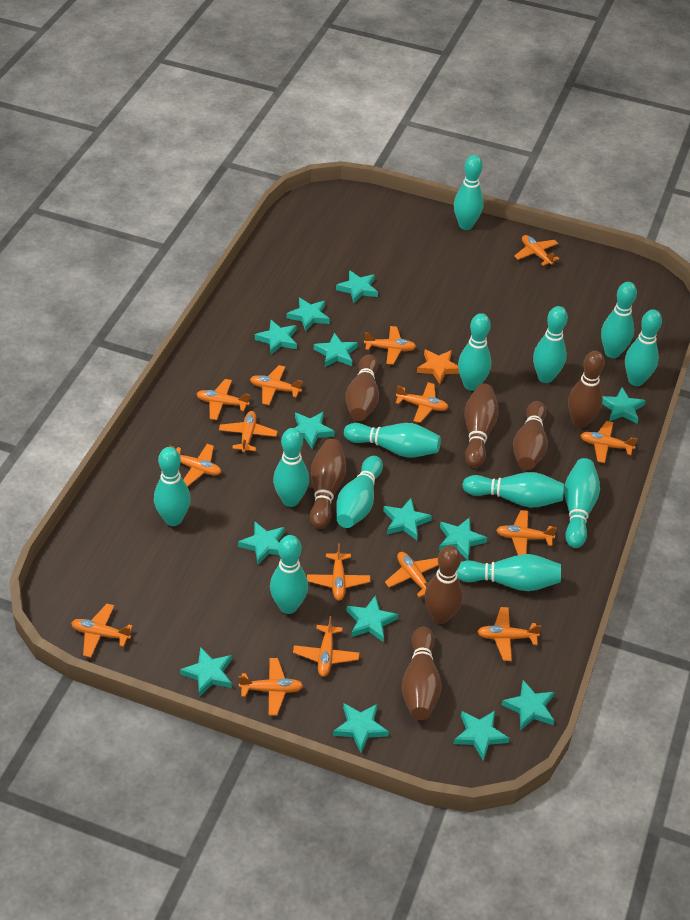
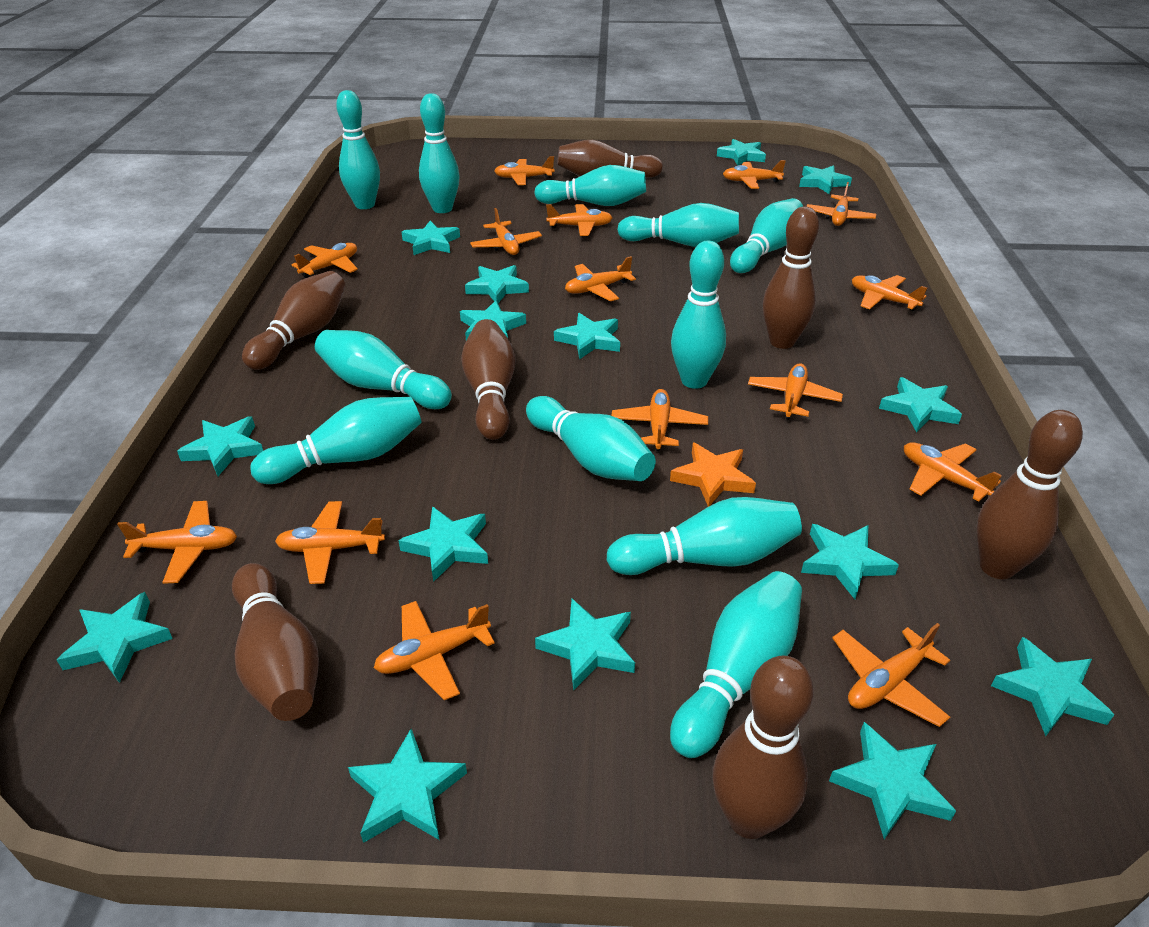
turquoise bowling pin: 13 -> 11
turquoise star: 14 -> 15

